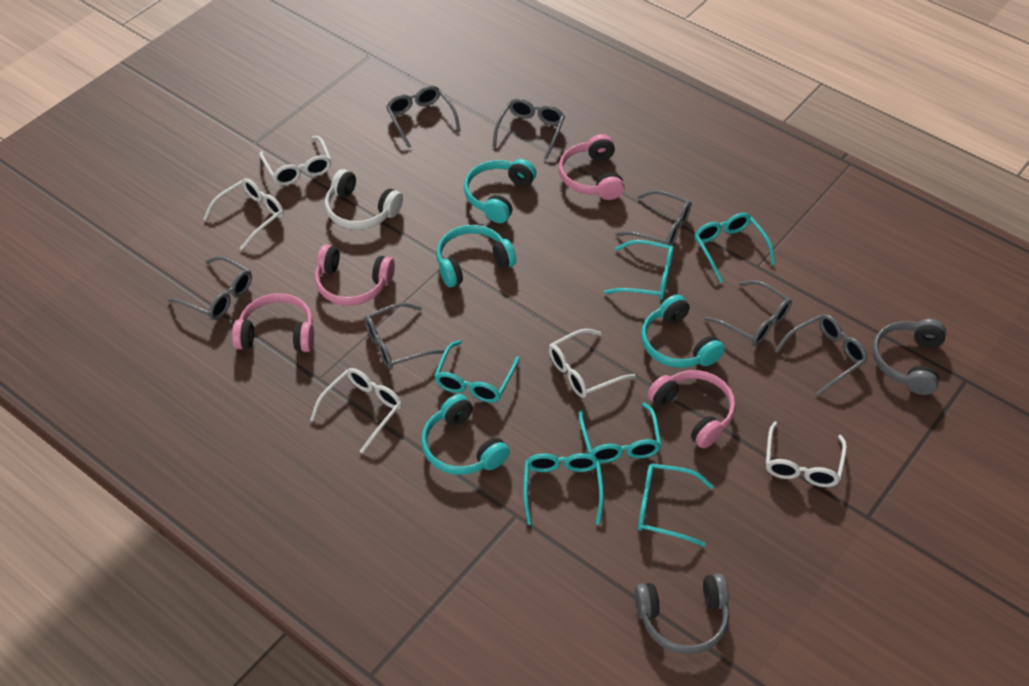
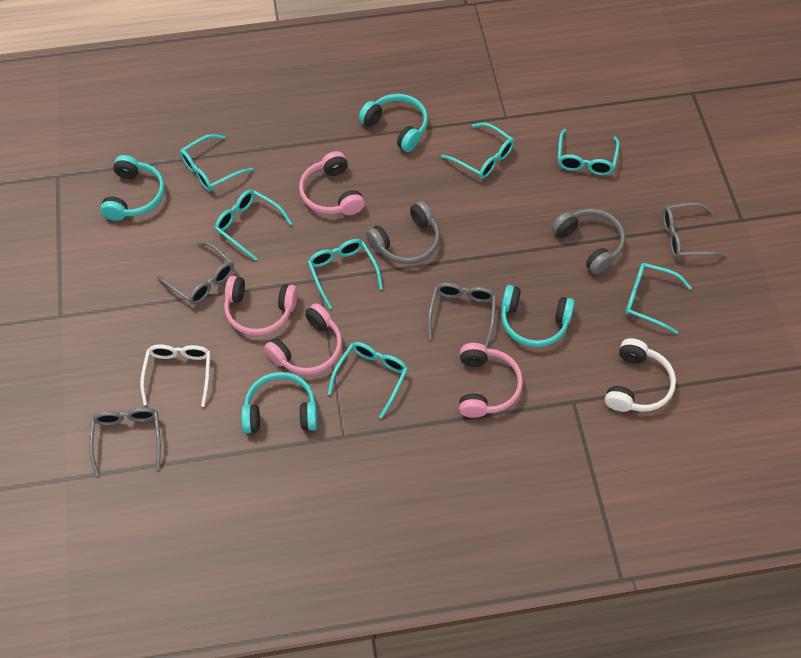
grey glasses: 7 -> 4
turquoise glasses: 6 -> 7
white glasses: 5 -> 1

